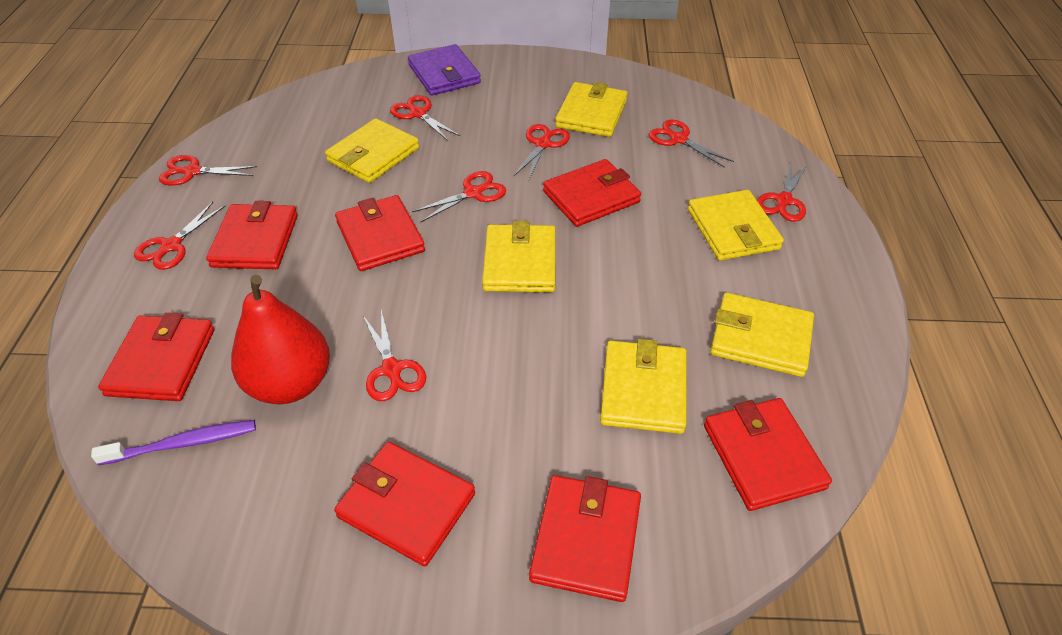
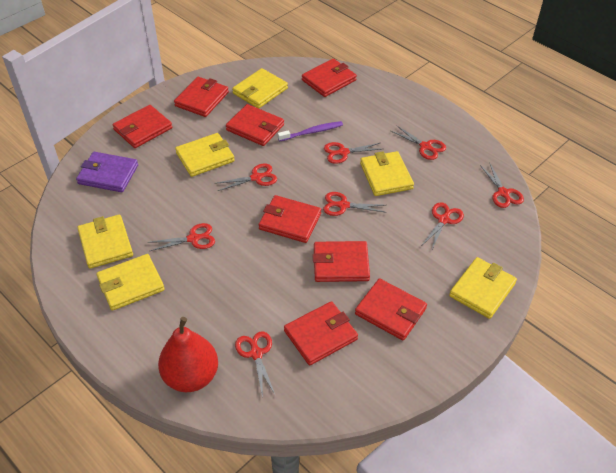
red wallet: 7 -> 8

